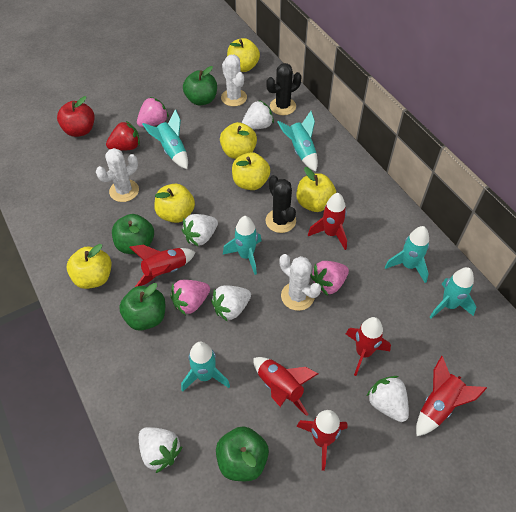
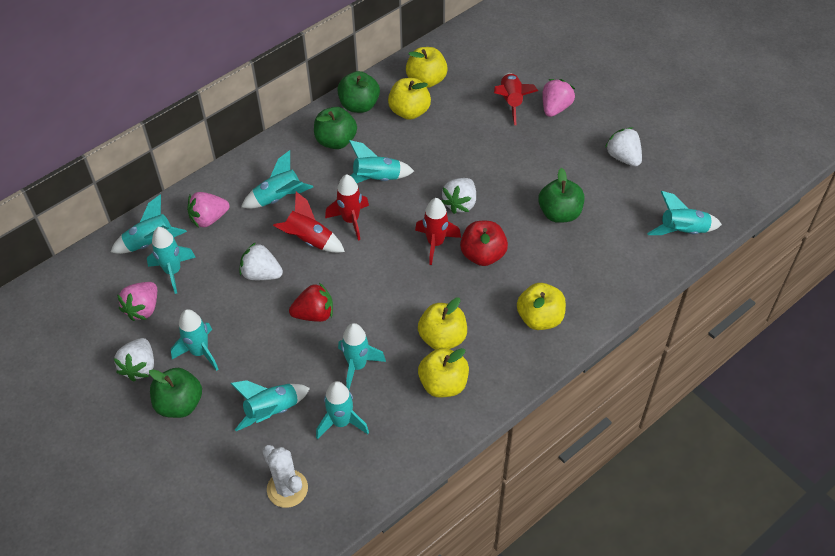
black cactus: 2 -> 0
red rocket: 6 -> 4
turquoise rocket: 6 -> 9
white cactus: 3 -> 1
white strawberry: 5 -> 4
yellow apple: 6 -> 5

